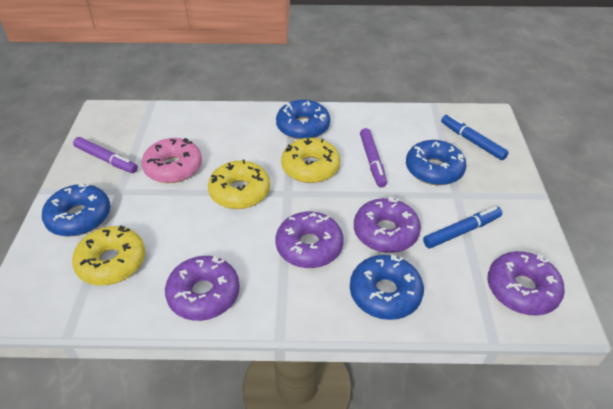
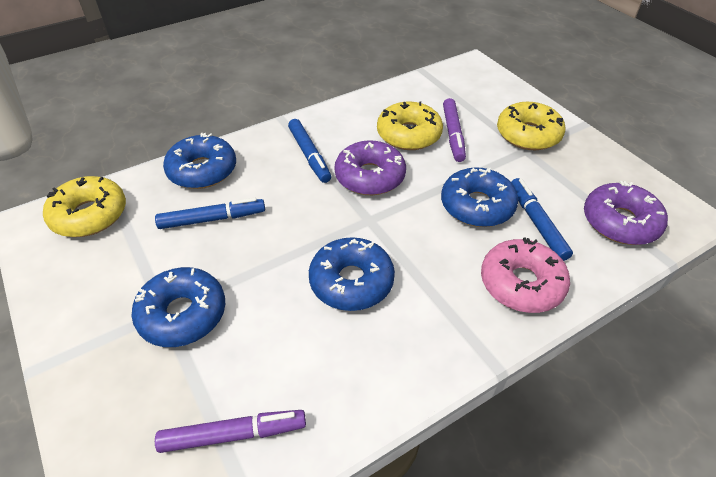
blue marker: 2 -> 3
purple donut: 4 -> 2

